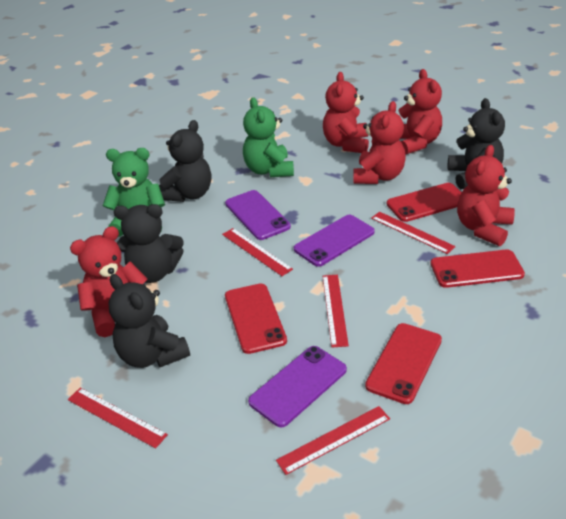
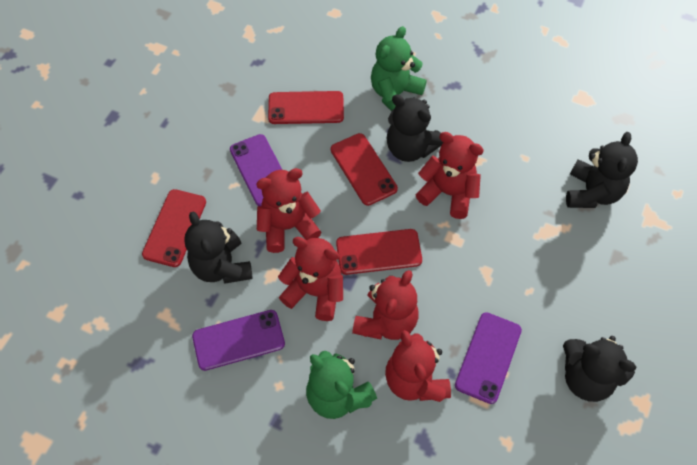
red ruler: 5 -> 0

